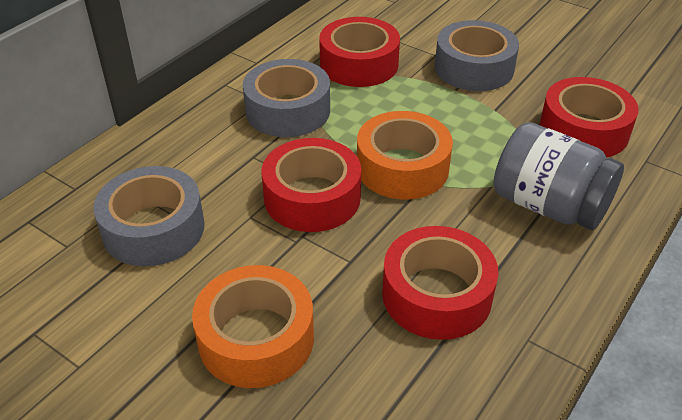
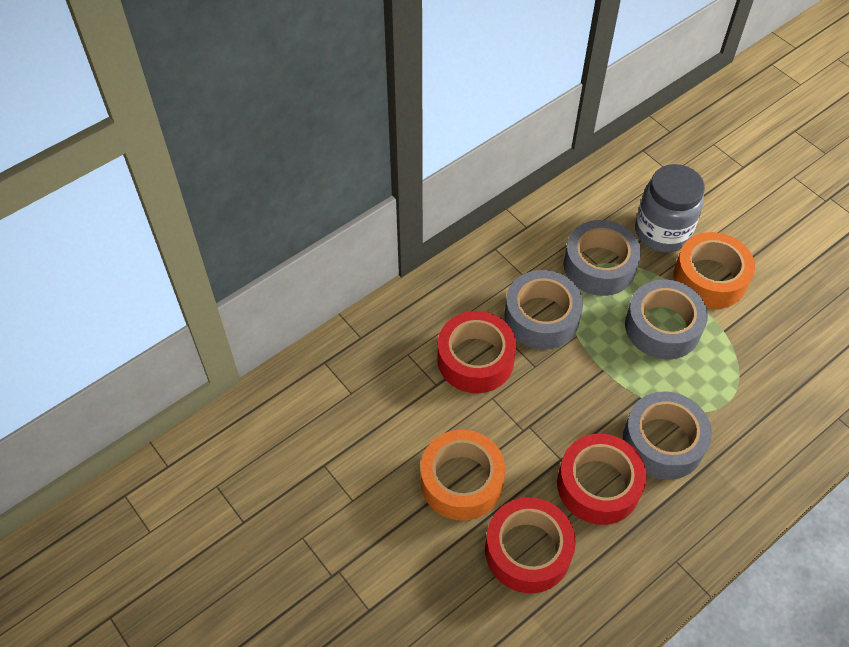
grey tape: 3 -> 4
red tape: 4 -> 3

